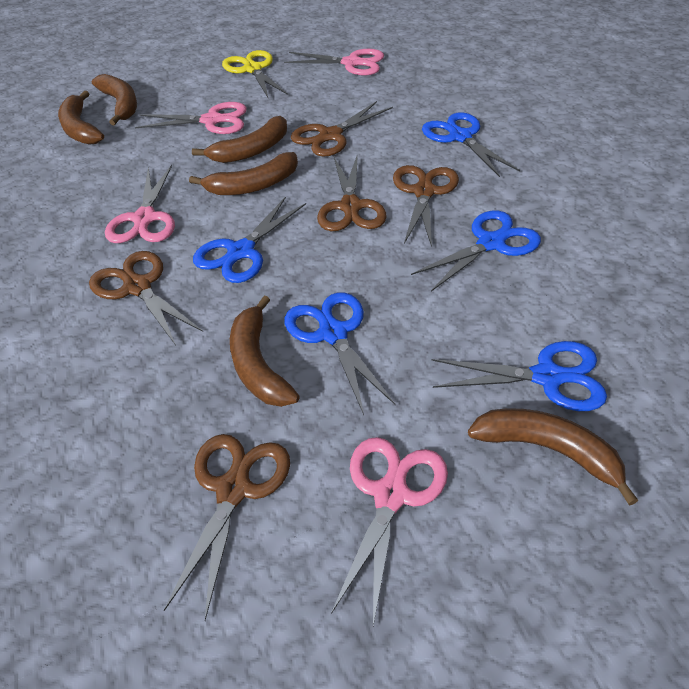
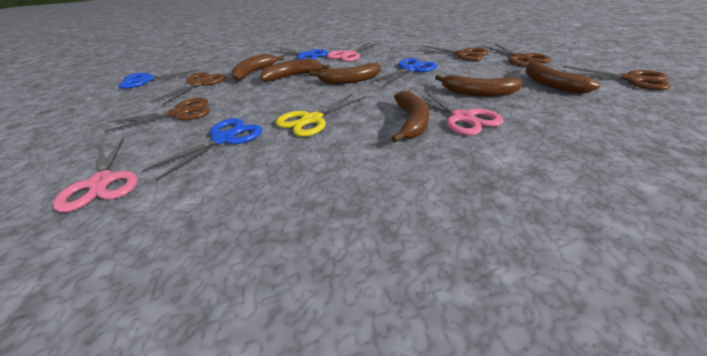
blue scissors: 5 -> 4
pink scissors: 4 -> 3

